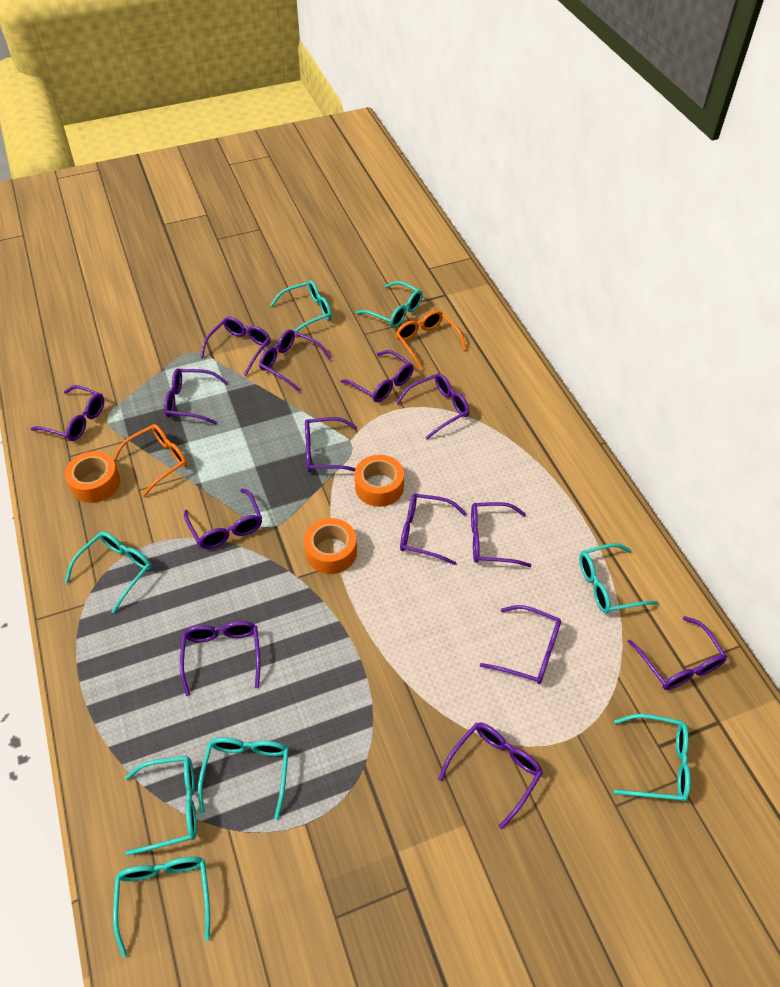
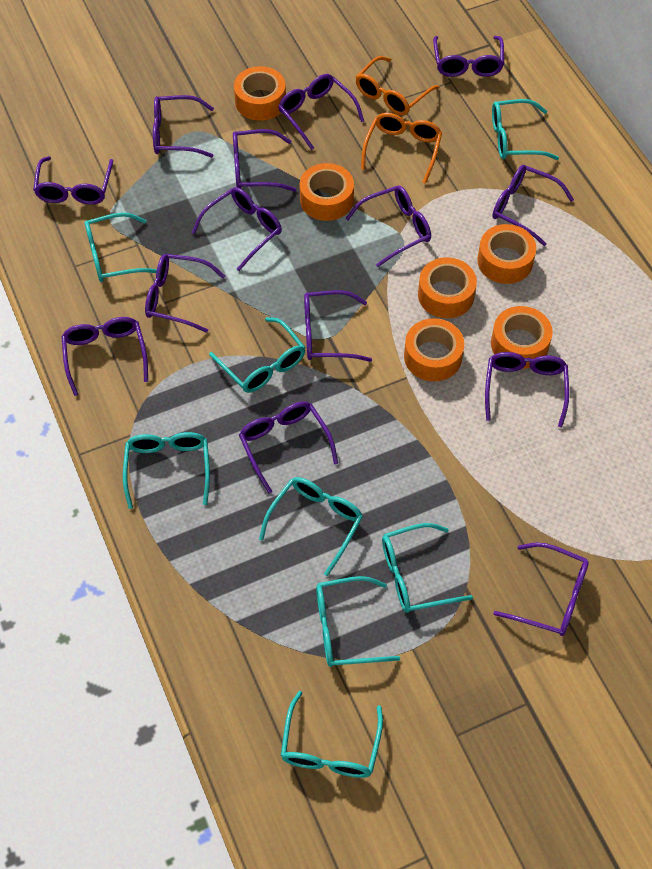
orange tape: 3 -> 6

